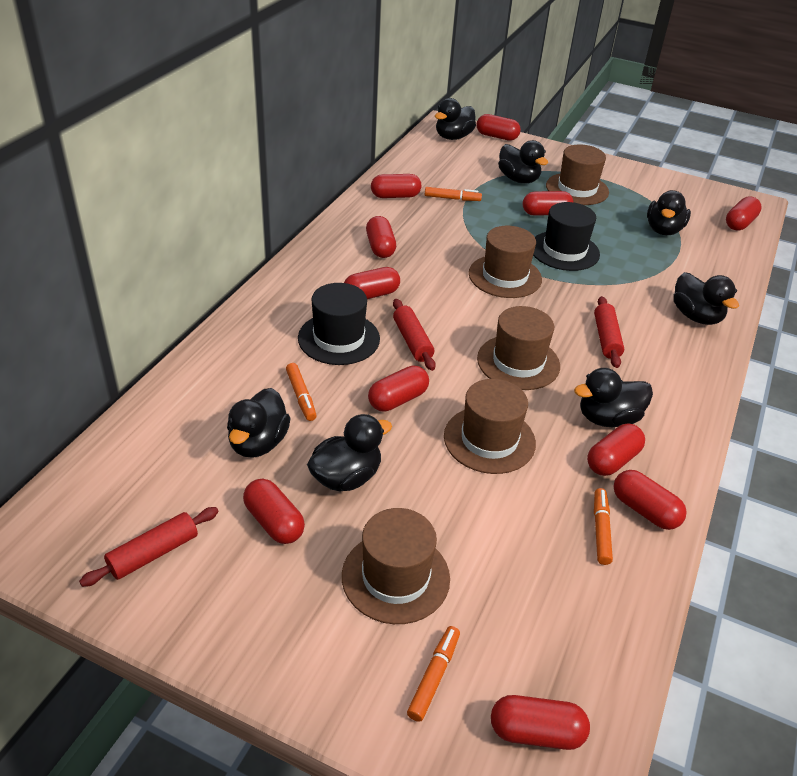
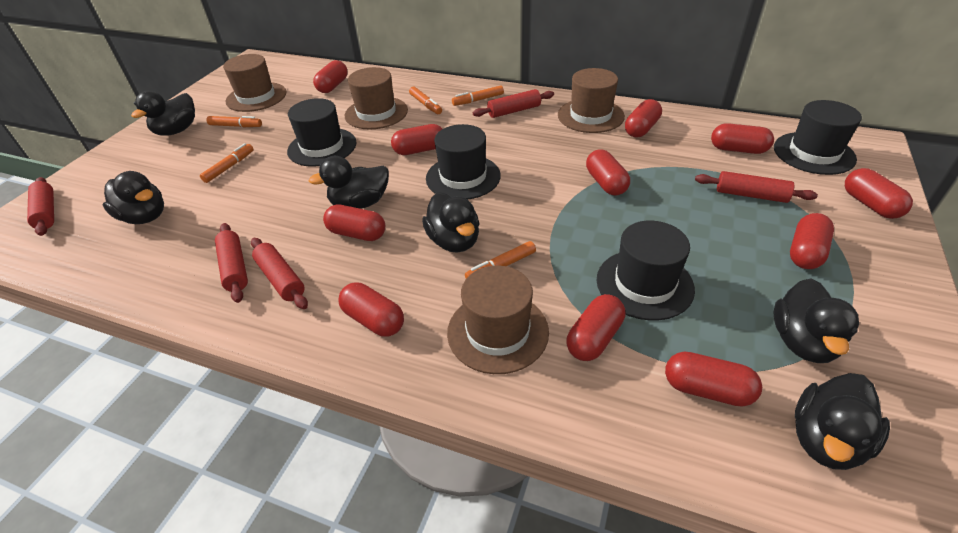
black duck: 7 -> 6
black hat: 2 -> 4
brown hat: 5 -> 4
orange marker: 4 -> 5
red rolling pin: 3 -> 5

